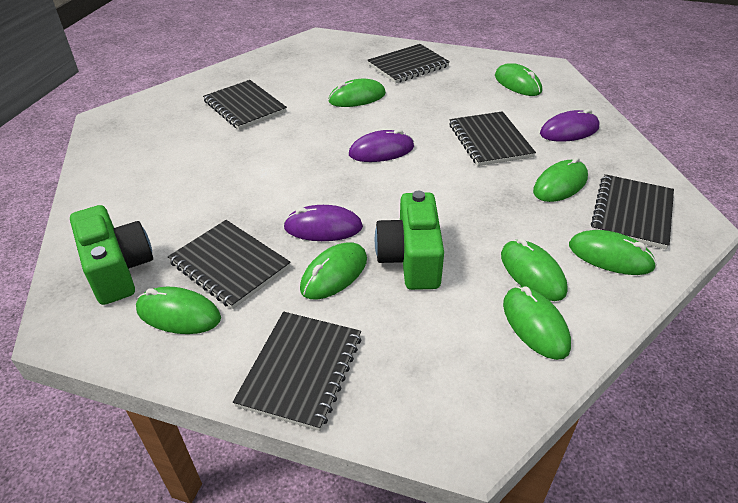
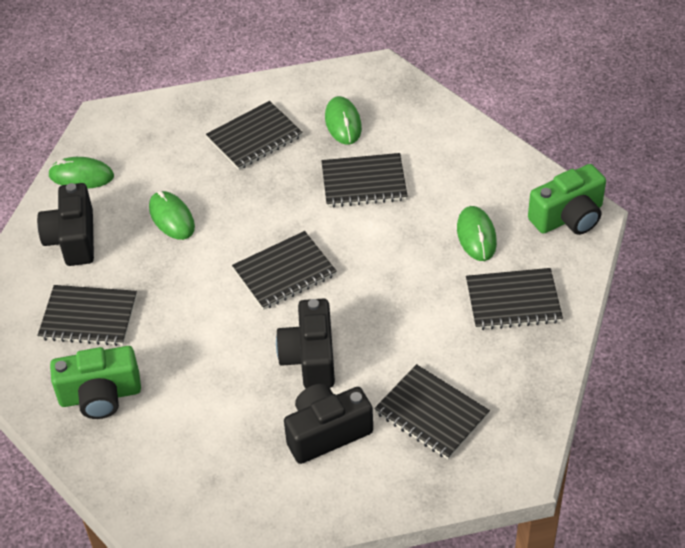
black camera: 0 -> 3
green mouse: 8 -> 4
purple mouse: 3 -> 0

